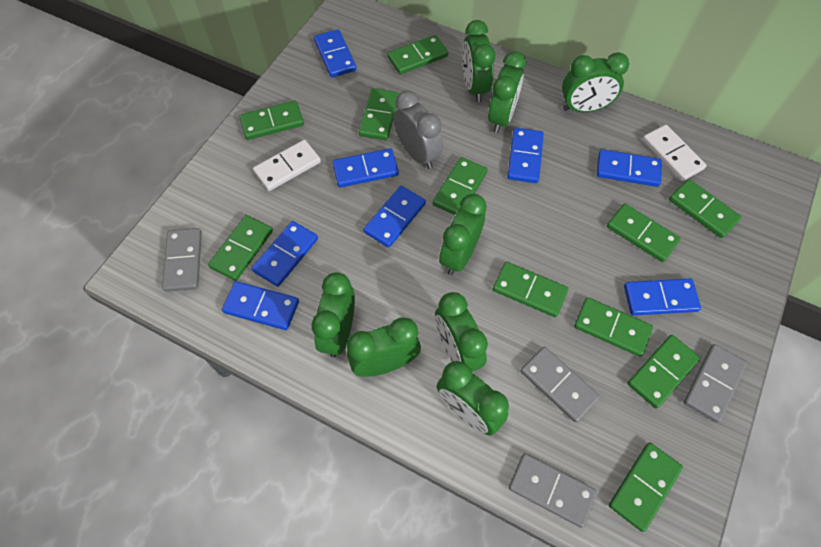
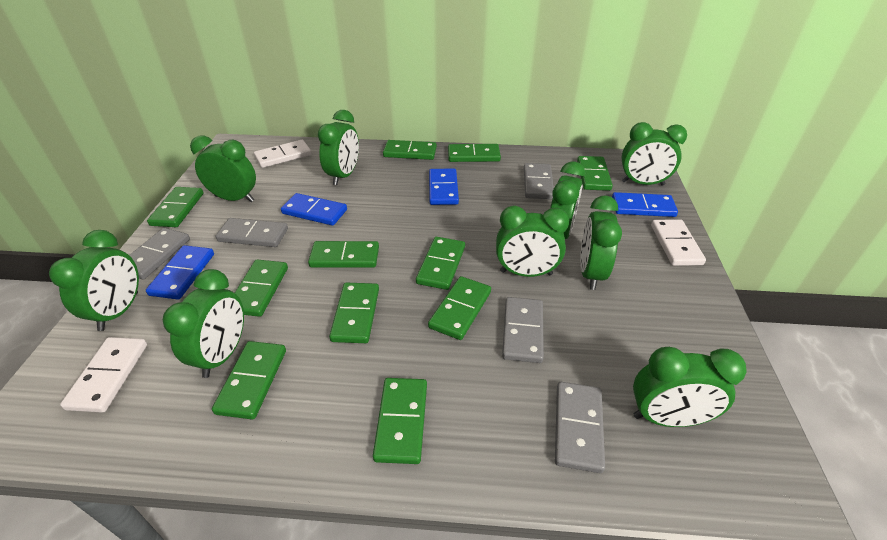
blue domino: 8 -> 4
green clock: 8 -> 9
grey clock: 1 -> 0
grey domino: 4 -> 5
white domino: 2 -> 3

